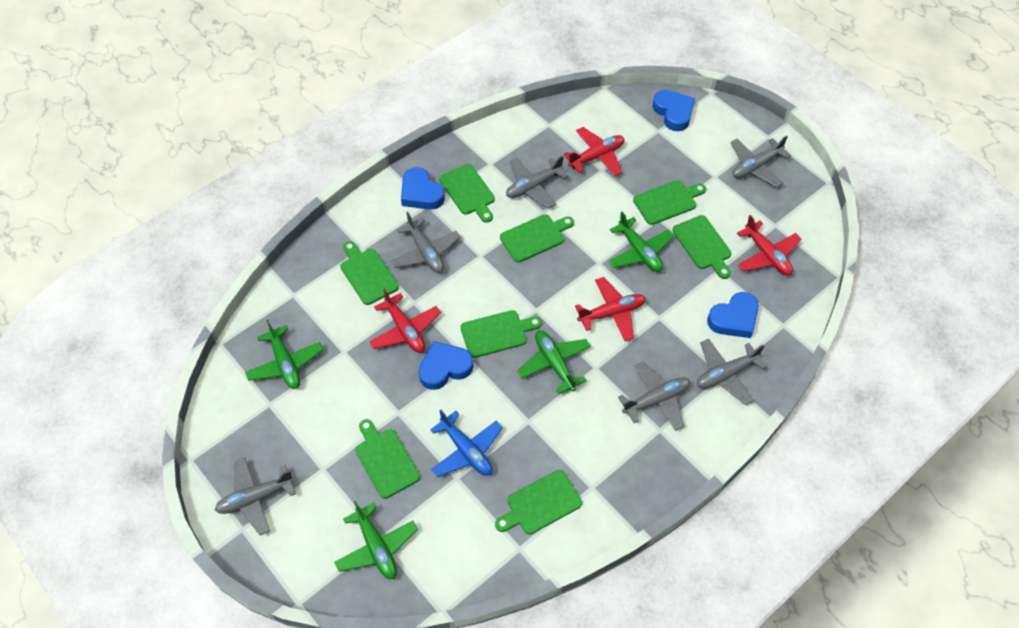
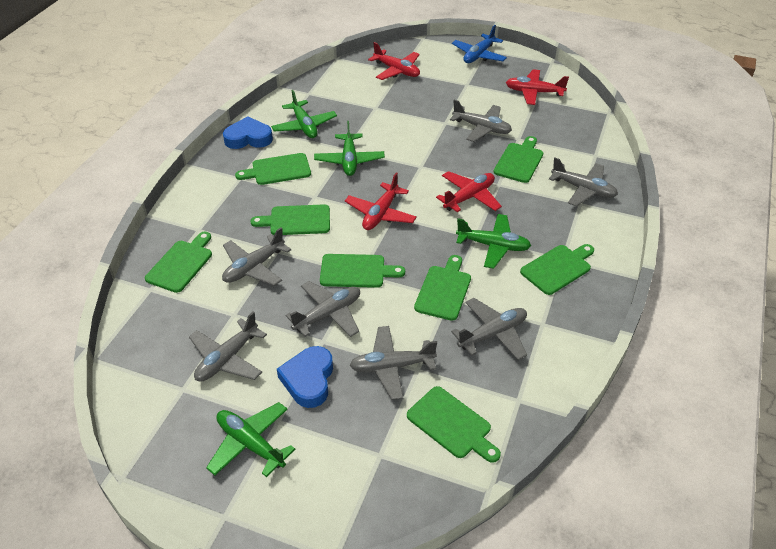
blue heart: 4 -> 2
grey plane: 6 -> 7

